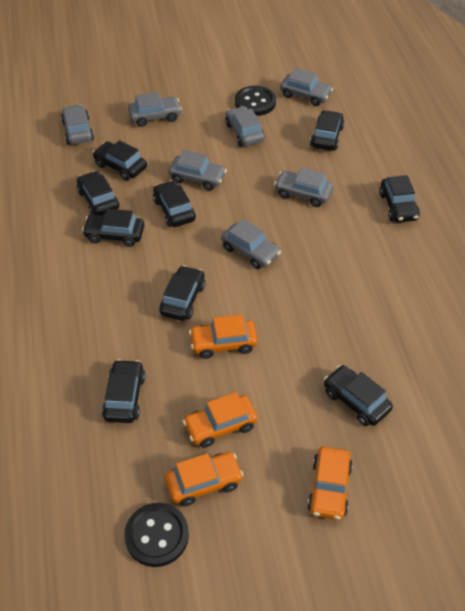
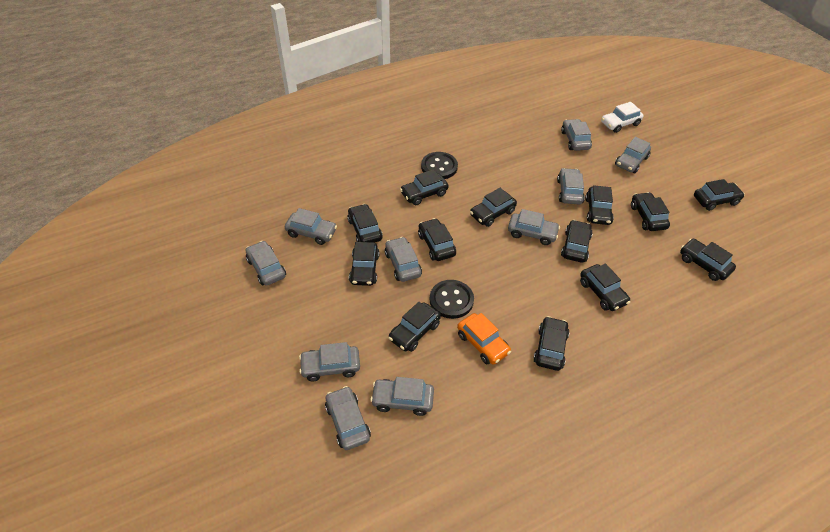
black car: 9 -> 13
grey car: 7 -> 10
orange car: 4 -> 1
white car: 0 -> 1

